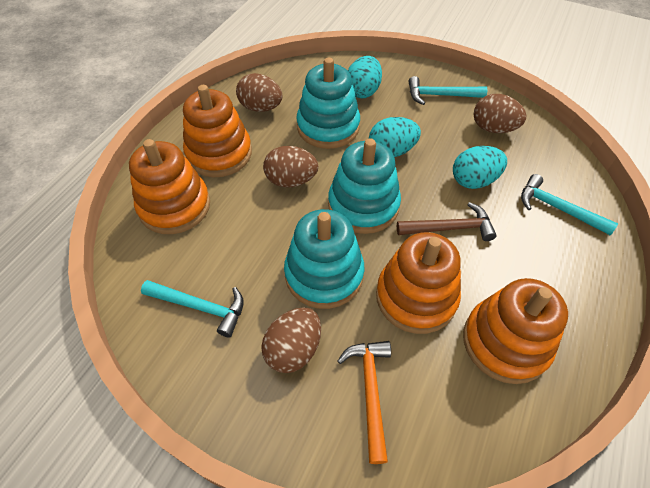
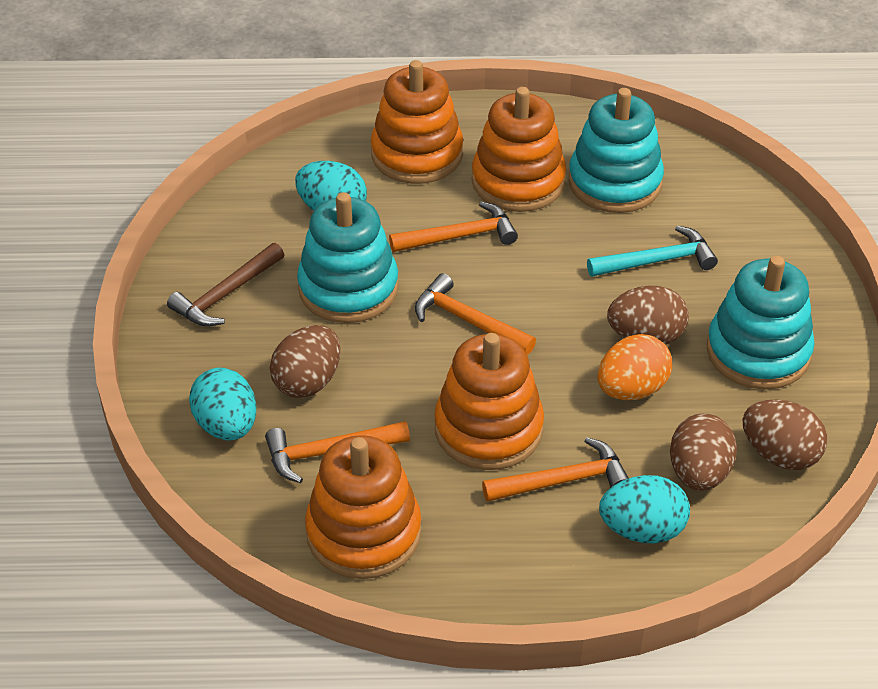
orange egg: 0 -> 1
orange hammer: 1 -> 4
turquoise hammer: 3 -> 1

